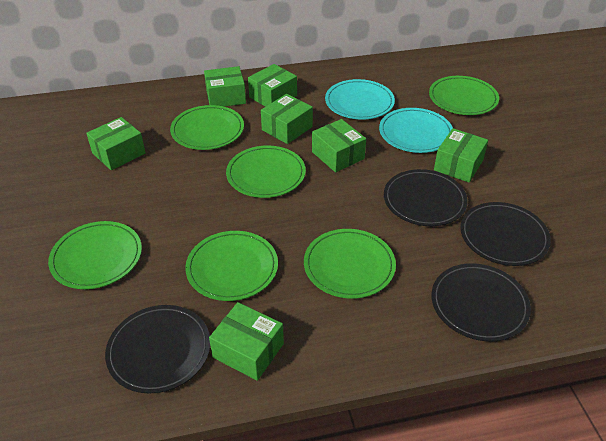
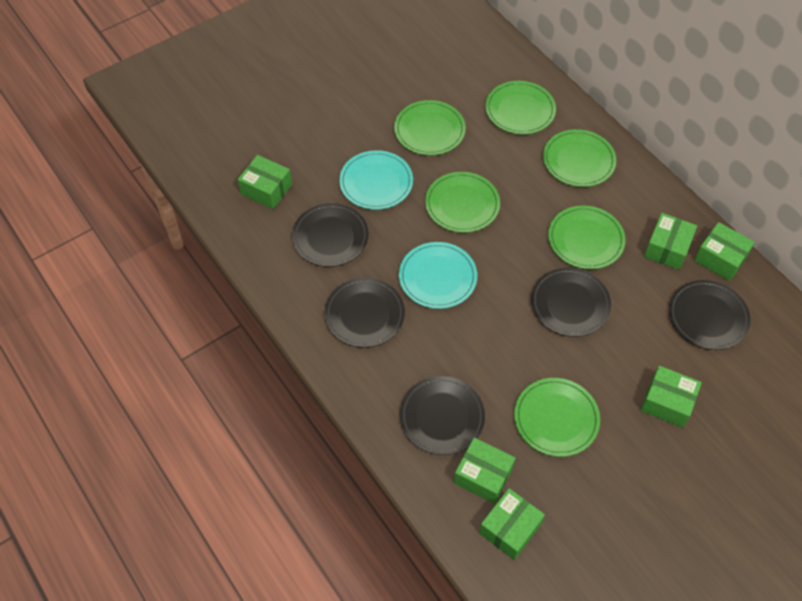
black plate: 4 -> 5
green box: 7 -> 6

